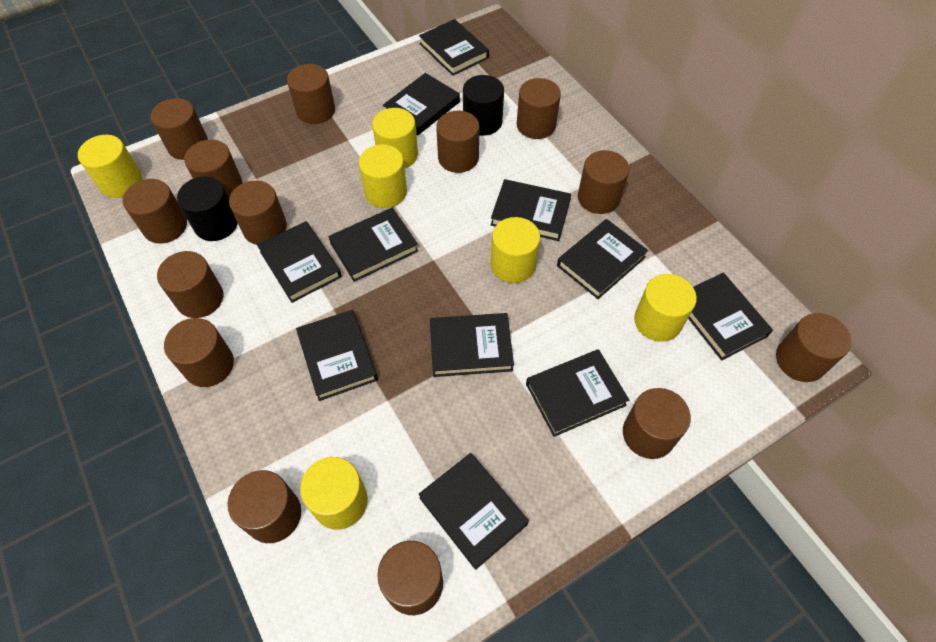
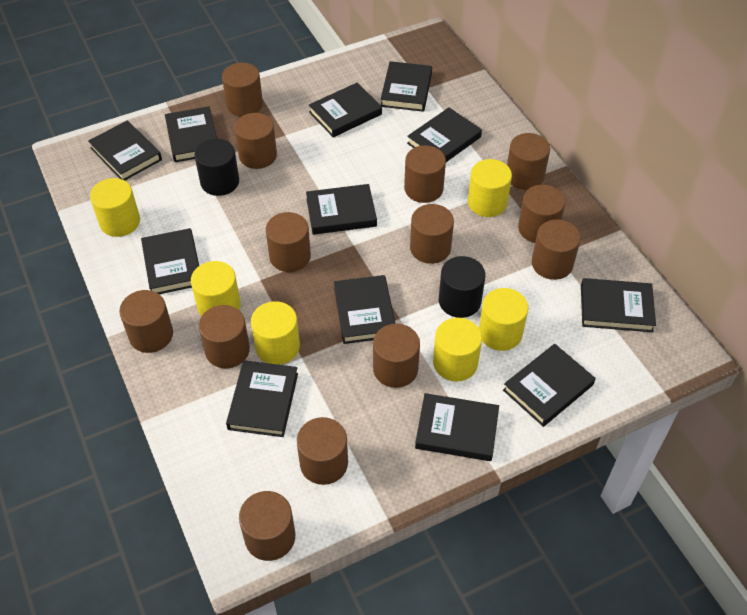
black book: 11 -> 12
brown cylinder: 14 -> 13

